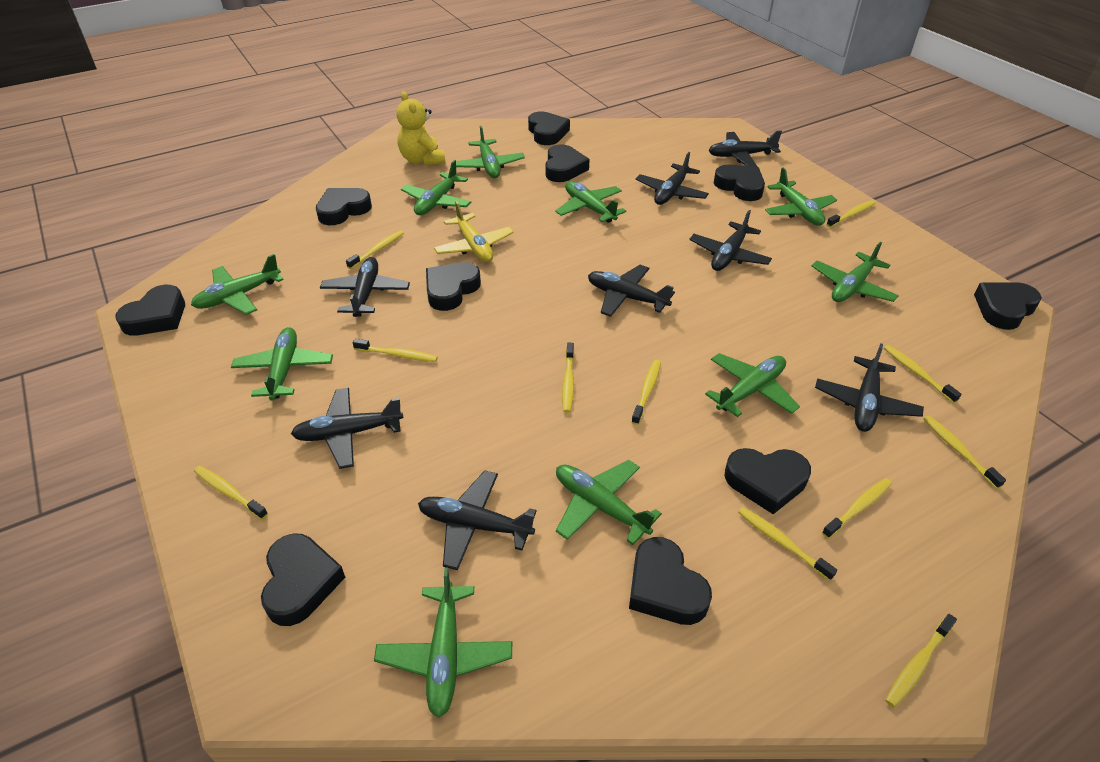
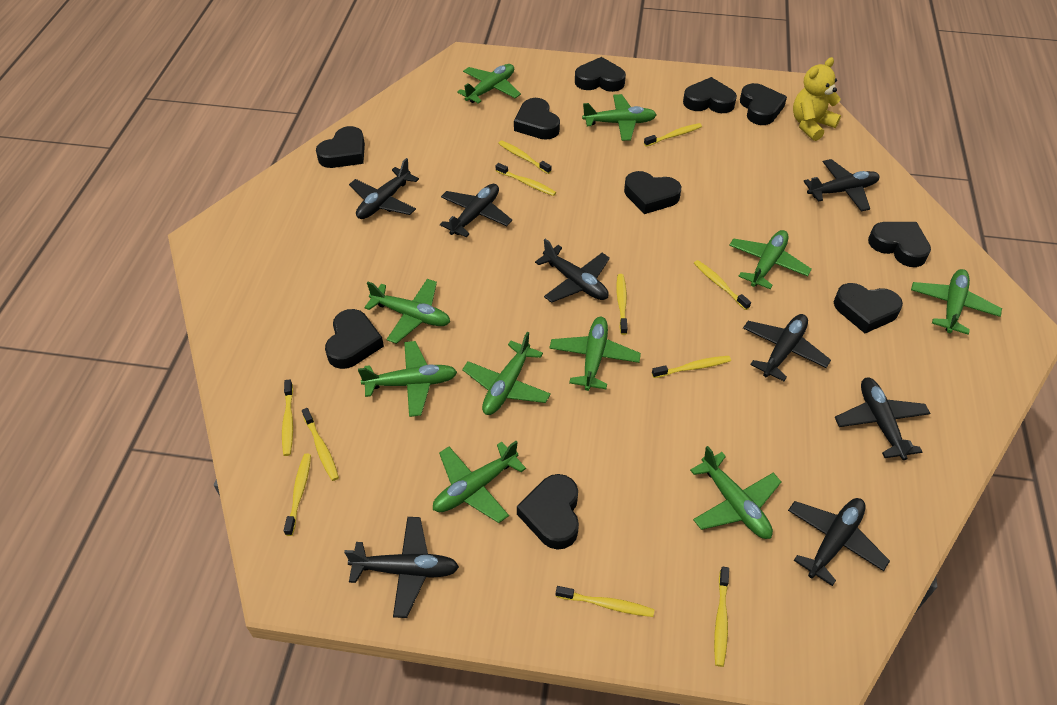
yellow plane: 1 -> 0

